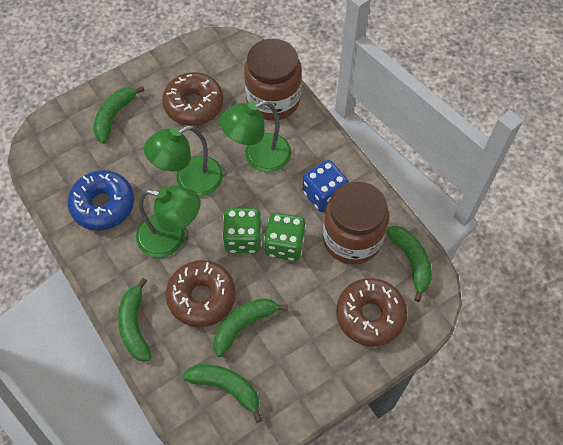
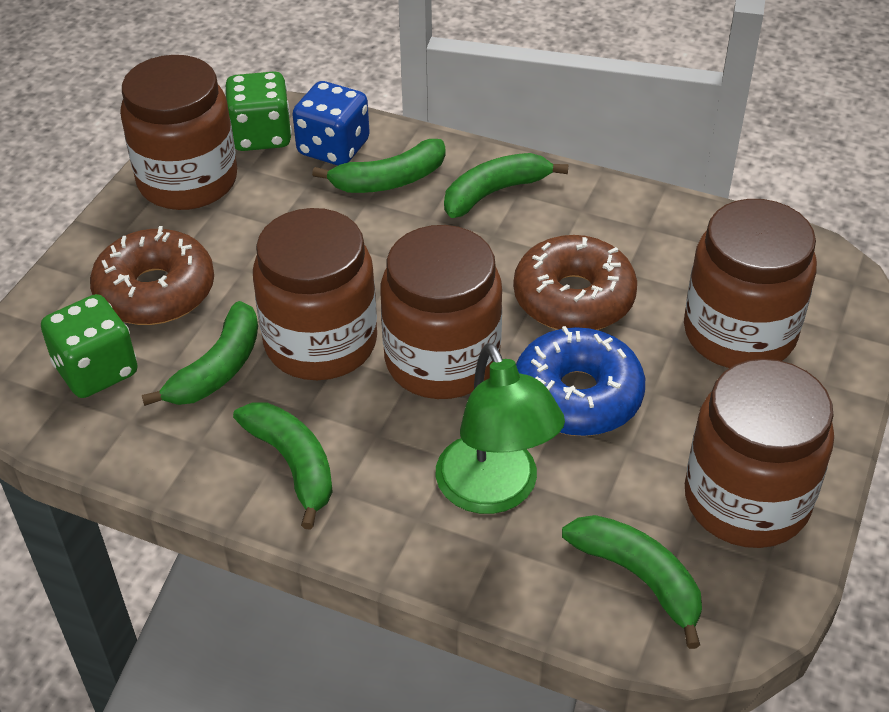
brown donut: 3 -> 2
brown jar: 2 -> 5
green lamp: 3 -> 1

